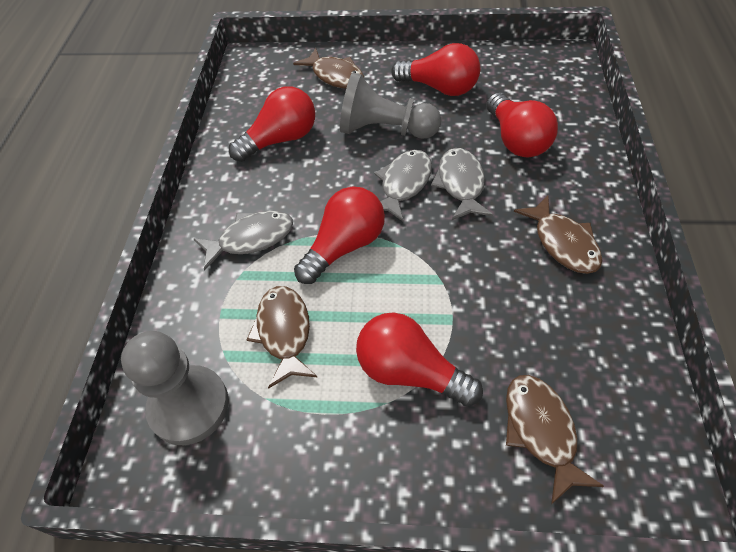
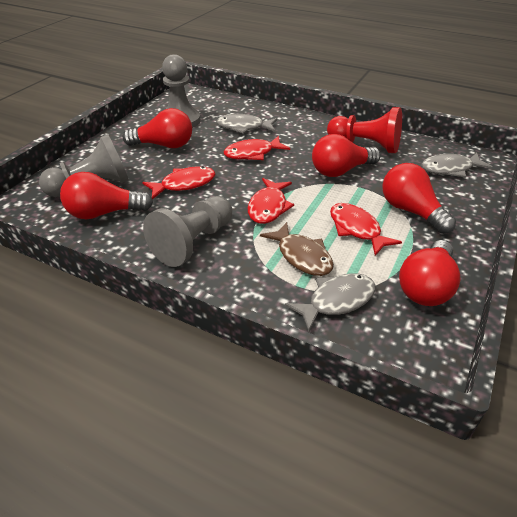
brown fish: 4 -> 1
grey pawn: 2 -> 3
red fish: 0 -> 4
red pawn: 0 -> 1

